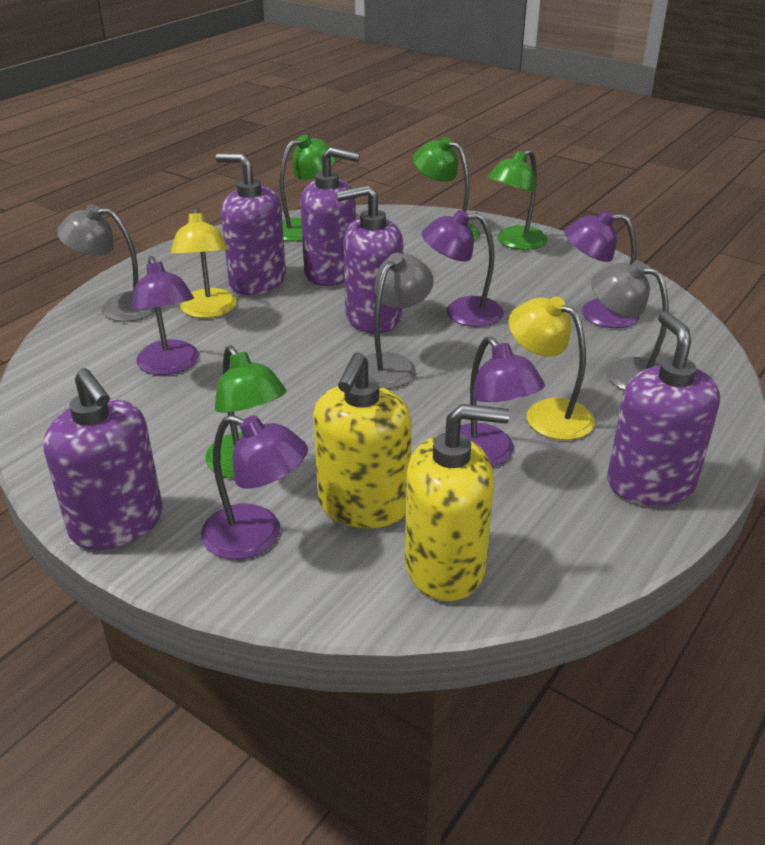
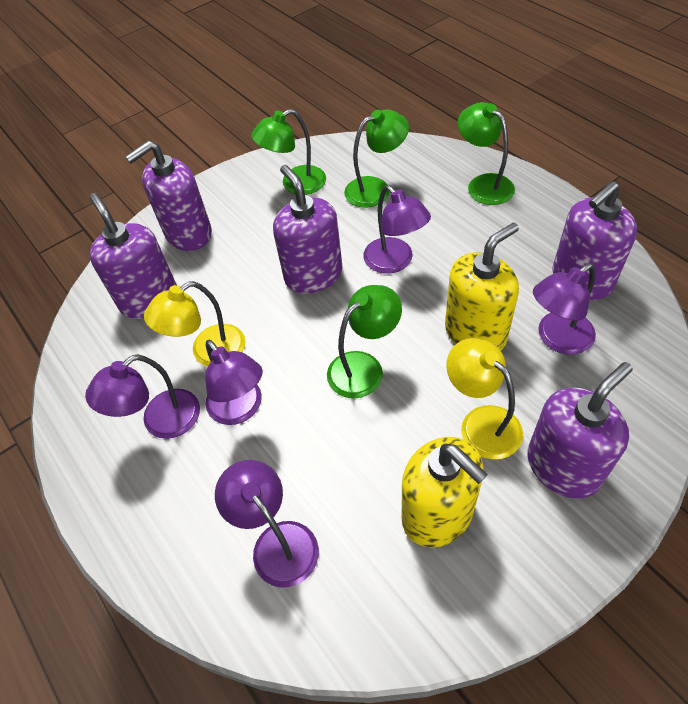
grey lamp: 3 -> 0

